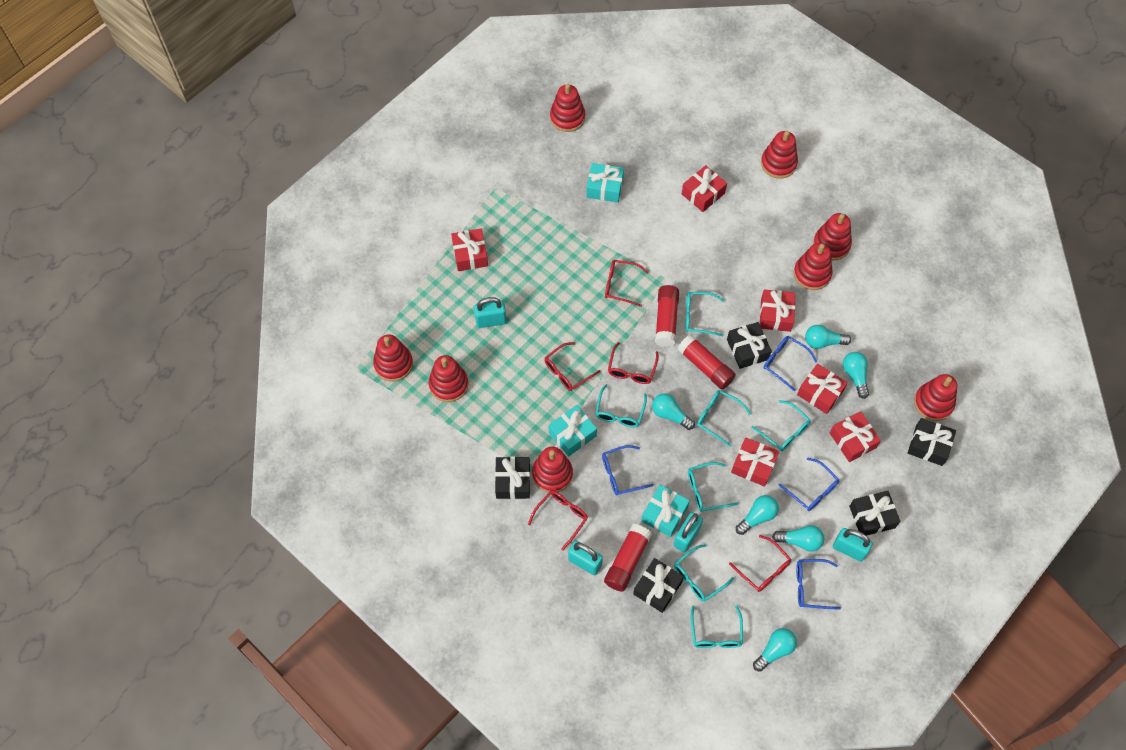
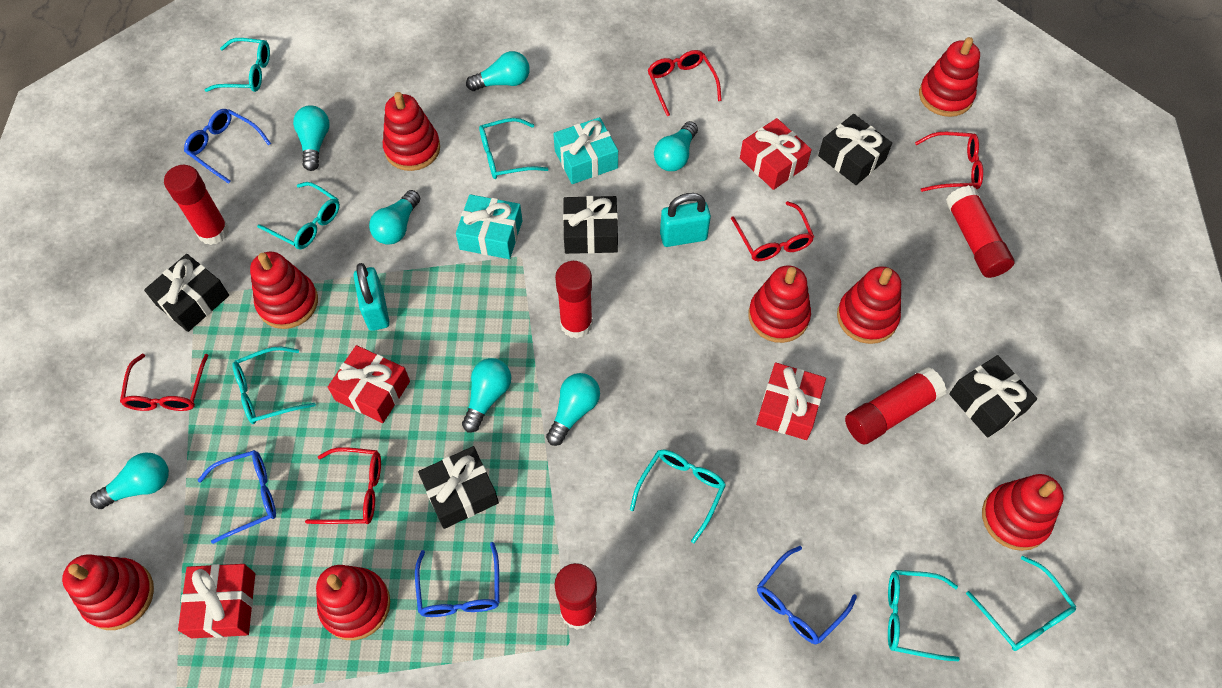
red gift: 6 -> 4
red glue stick: 3 -> 5
turquoise gift: 3 -> 2
turquoise light bulb: 6 -> 7
turquoise padlock: 4 -> 2

